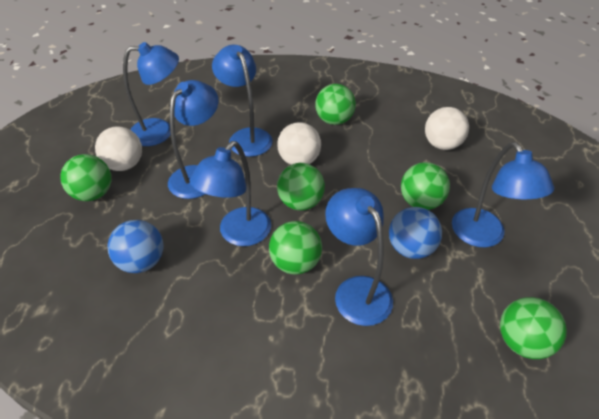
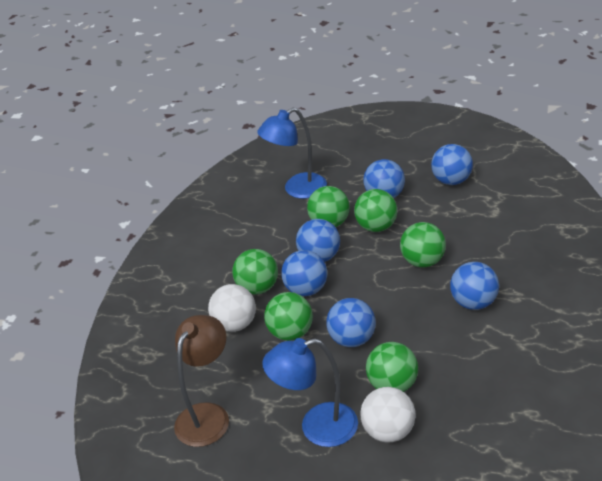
blue ball: 2 -> 6
blue lamp: 6 -> 2
brown lamp: 0 -> 1
white ball: 3 -> 2

